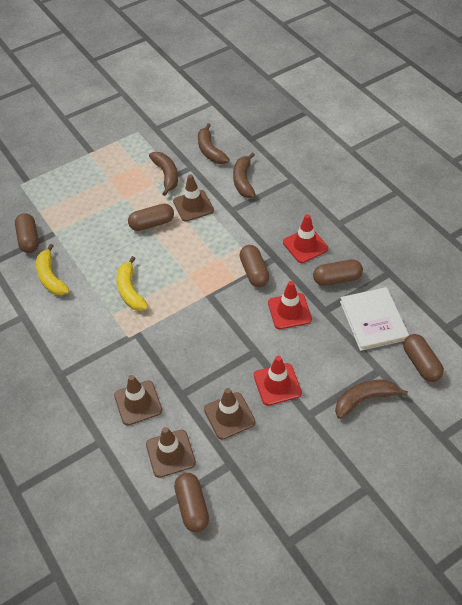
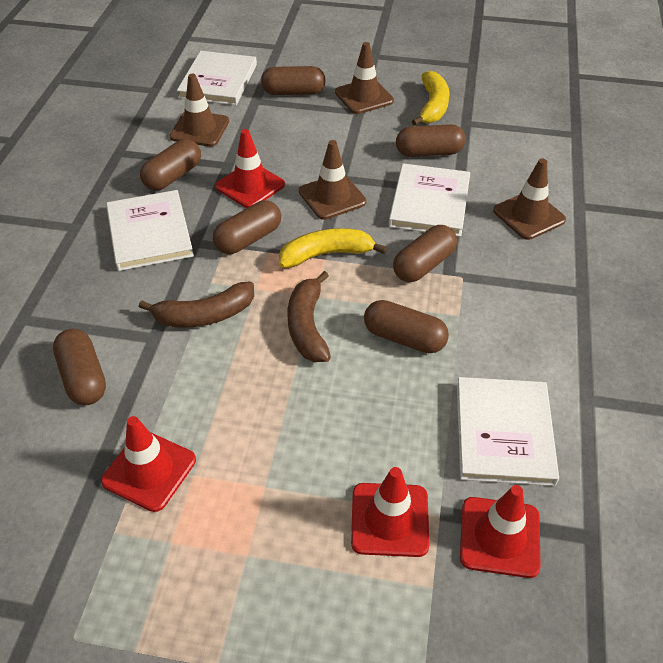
brown banana: 4 -> 2
brown capsule: 6 -> 7
red traffic cone: 3 -> 4
white book: 1 -> 4

